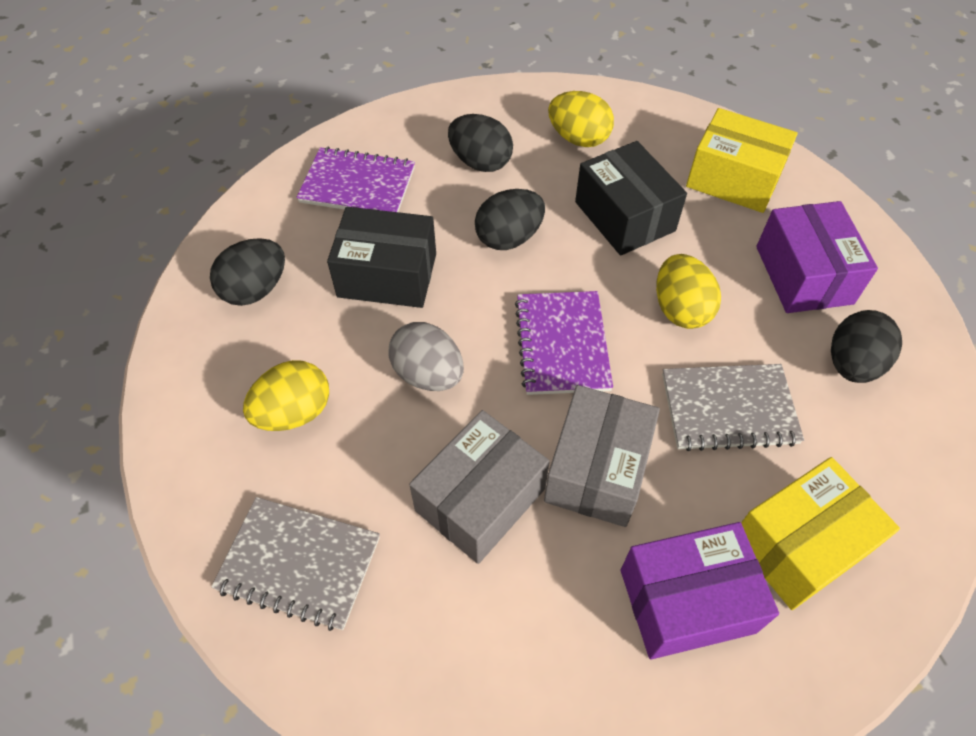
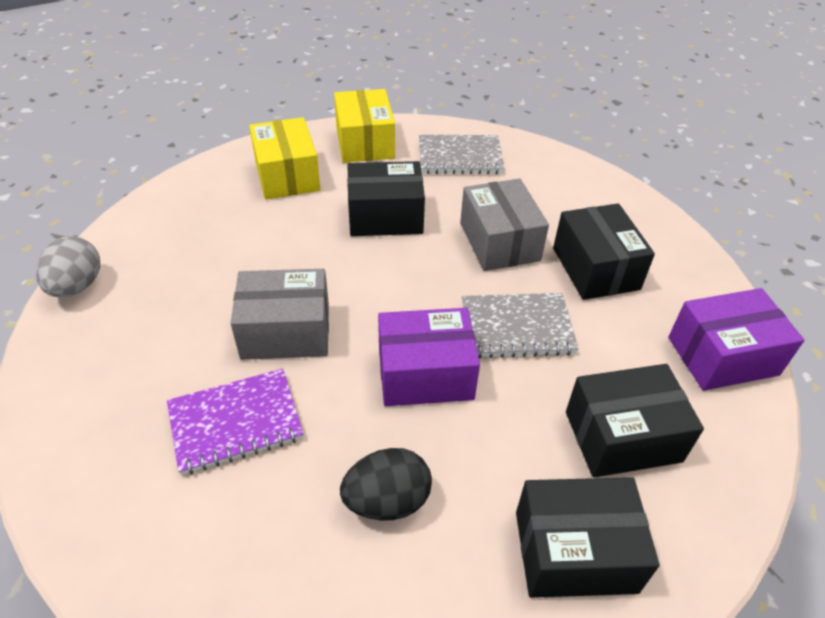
black box: 2 -> 4
black egg: 4 -> 1
purple notebook: 2 -> 1
yellow egg: 3 -> 0

